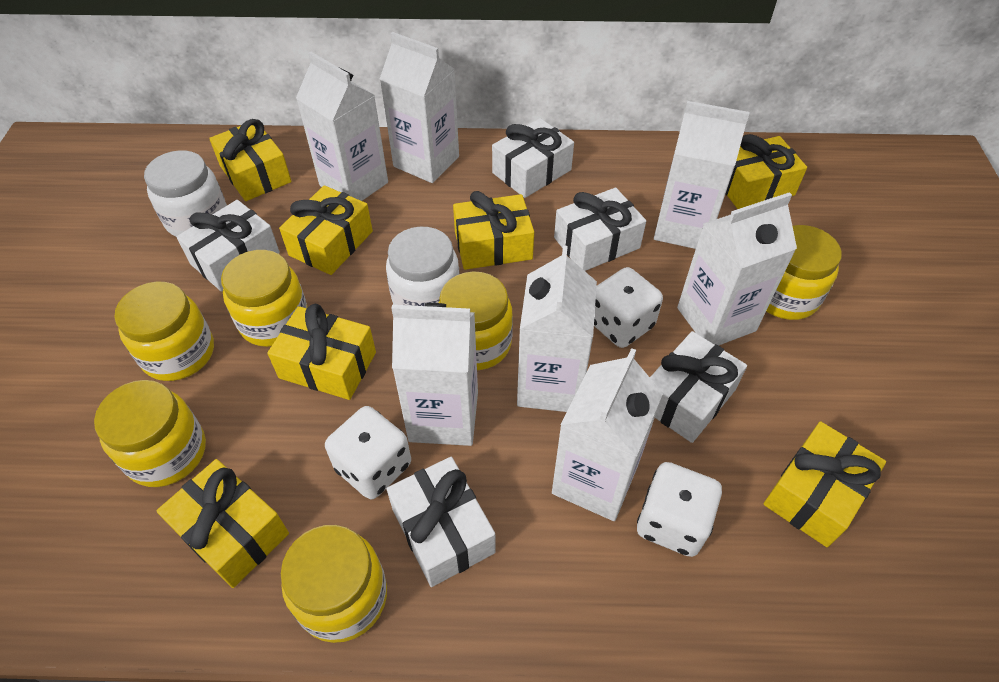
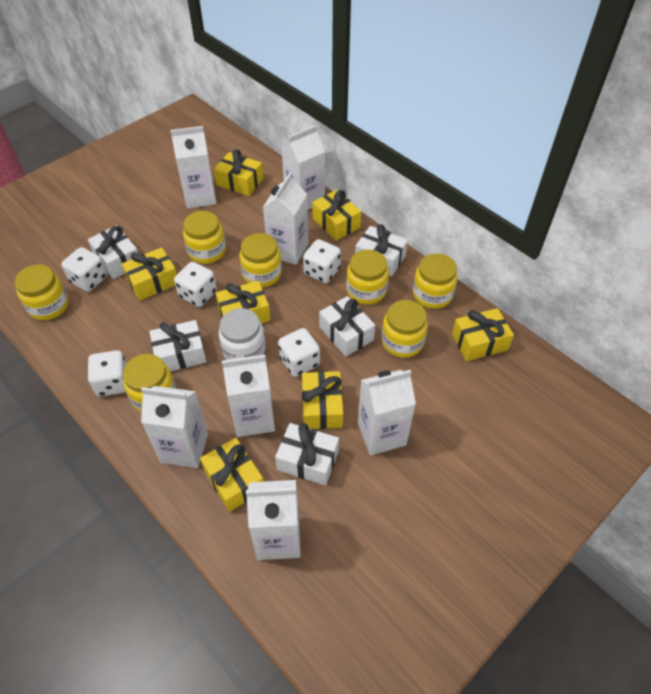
white dice: 3 -> 5
white jar: 2 -> 1
yellow jar: 6 -> 7

